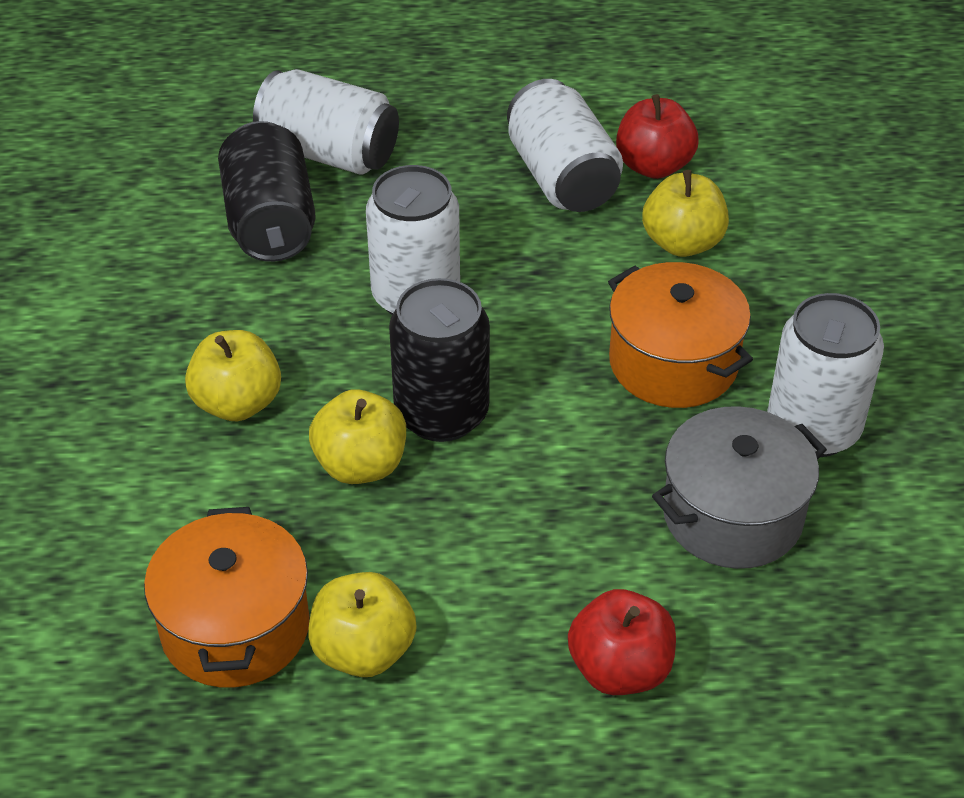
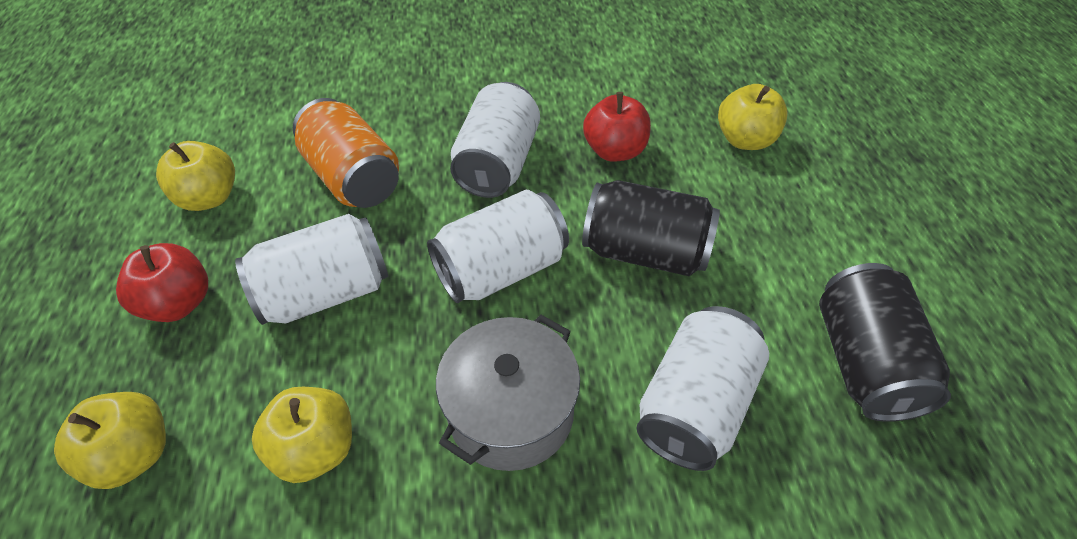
orange can: 0 -> 1
orange pot: 2 -> 0

